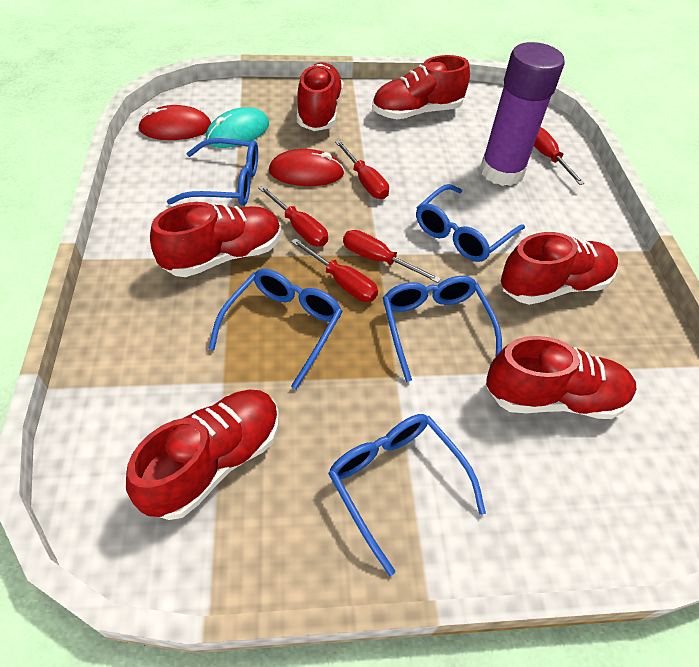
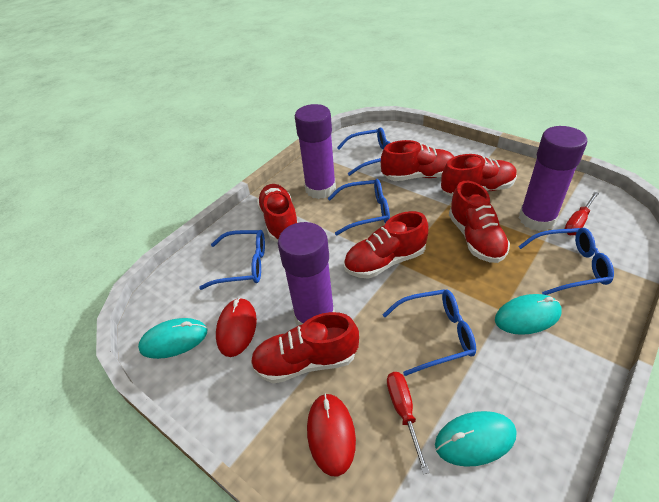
purple glue stick: 1 -> 3
red screwdriver: 5 -> 2
turquoise mouse: 1 -> 3

